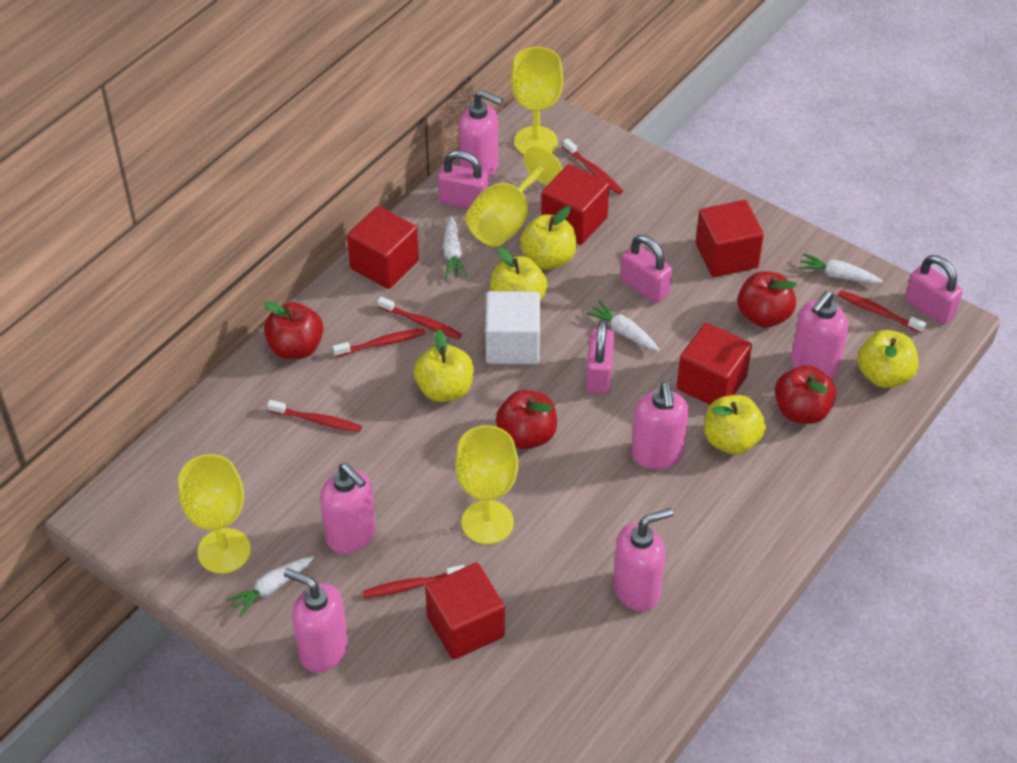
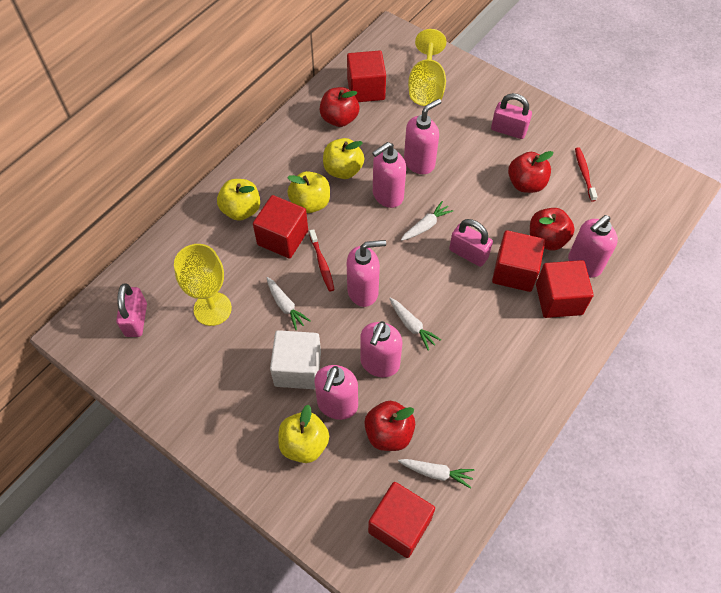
pink padlock: 4 -> 3
red toothbrush: 6 -> 2
yellow apple: 5 -> 4
yellow goblet: 4 -> 2

